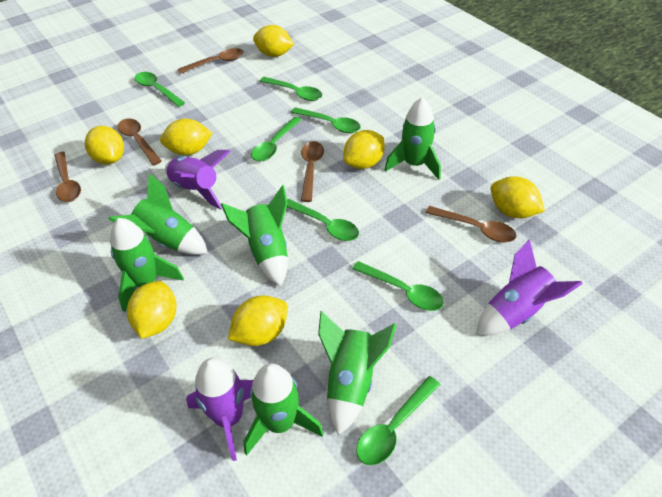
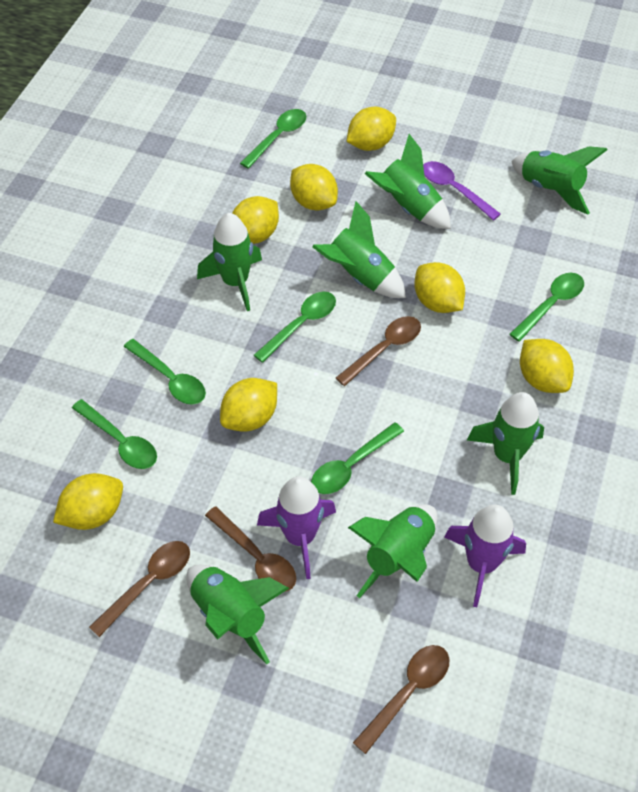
brown spoon: 5 -> 4
green rocket: 6 -> 7
green spoon: 7 -> 6
purple rocket: 3 -> 2
purple spoon: 0 -> 1

